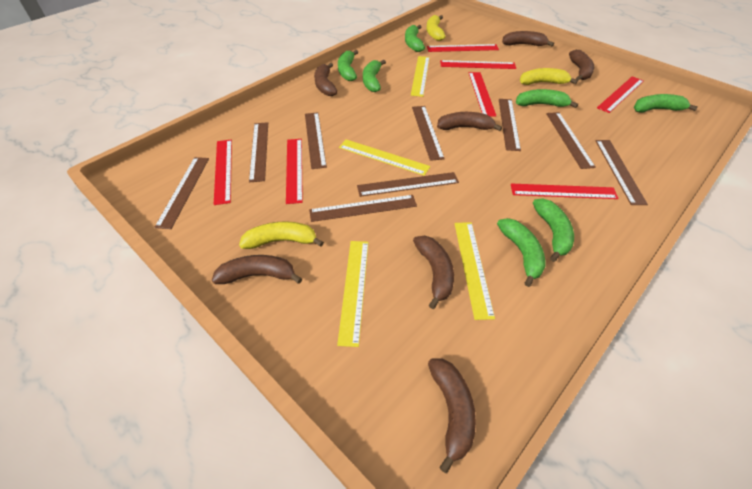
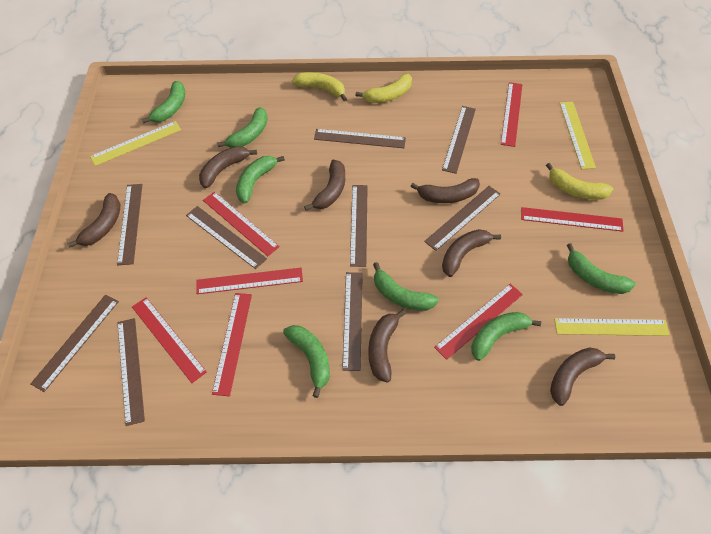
yellow ruler: 4 -> 3

